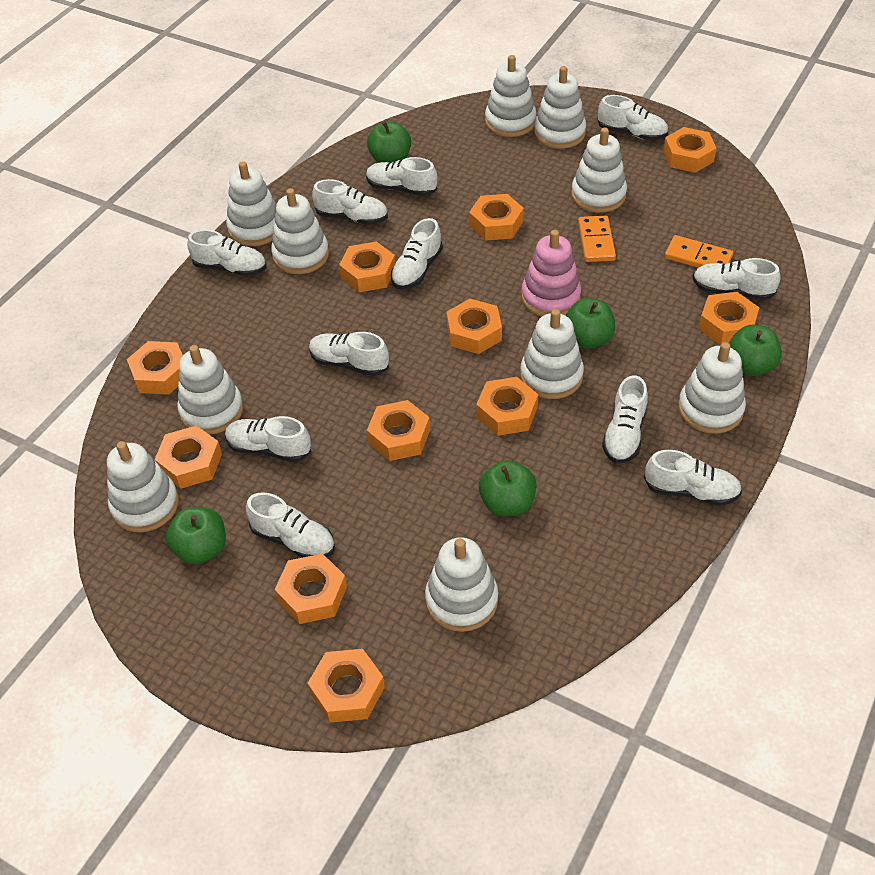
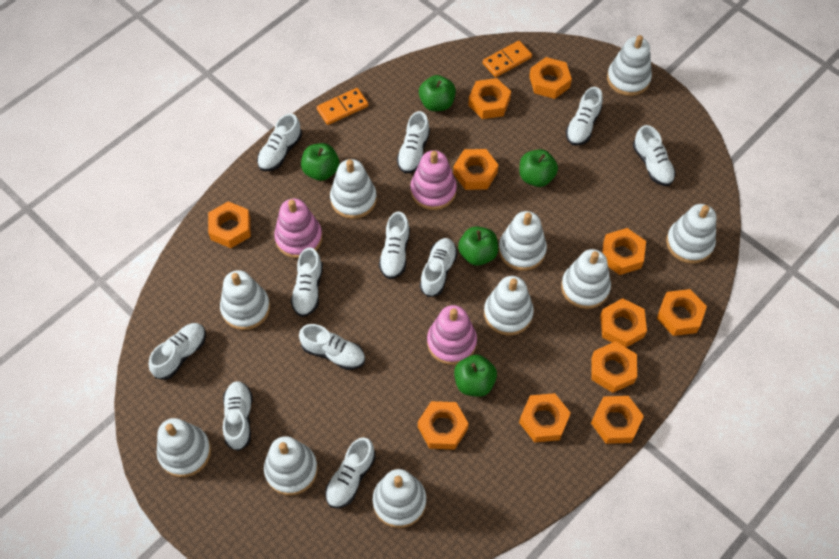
pink stacking toy: 1 -> 3

